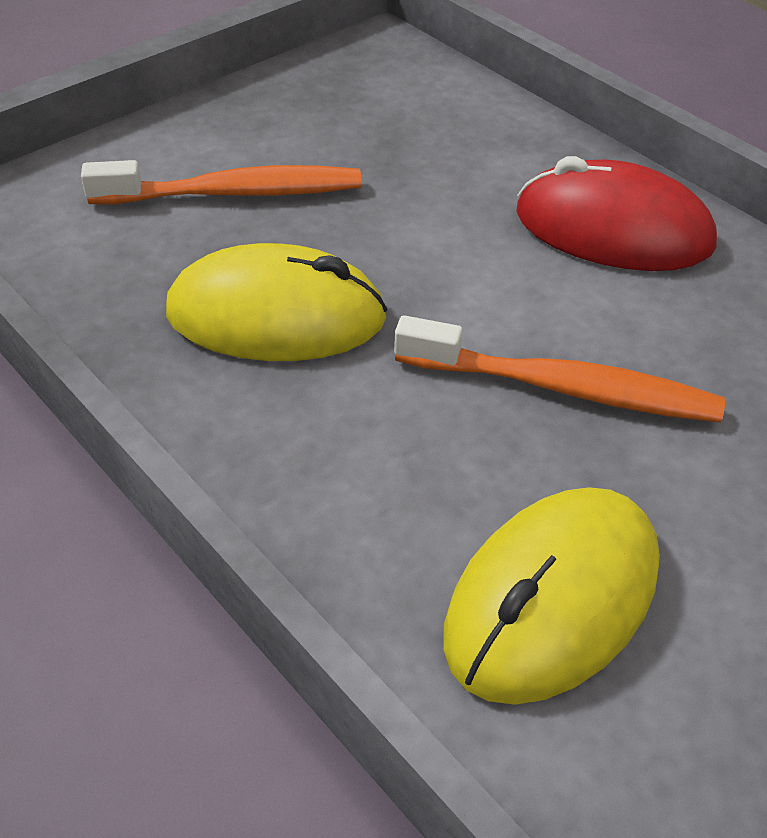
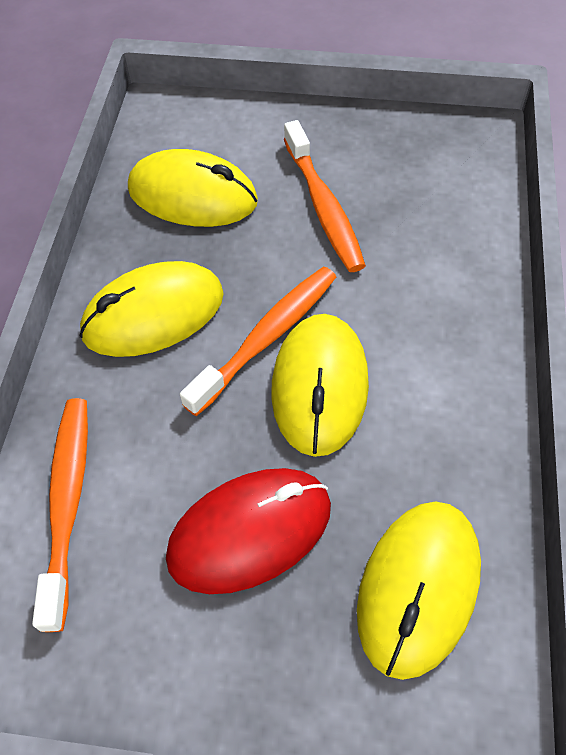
orange toothbrush: 2 -> 3
yellow mouse: 2 -> 4

